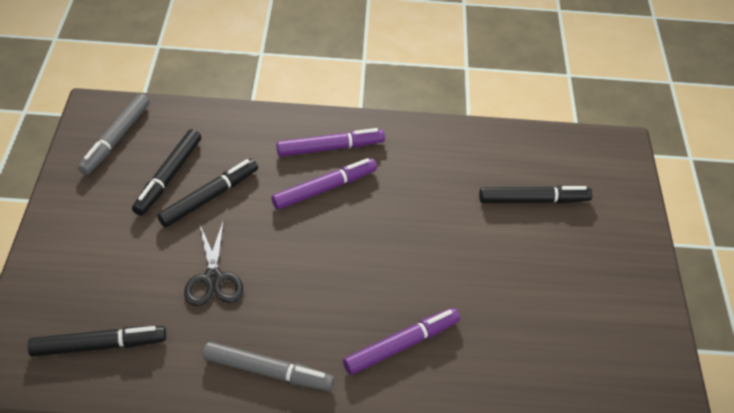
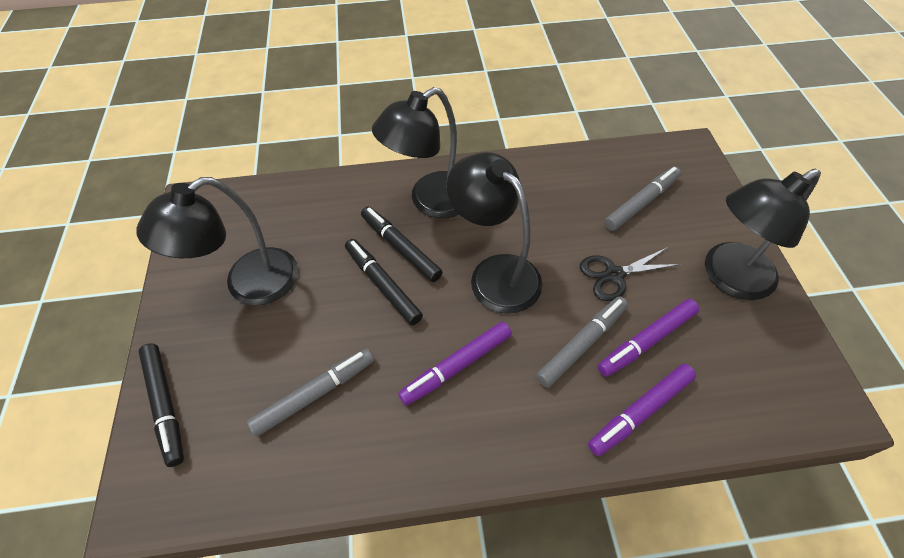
black lamp: 0 -> 4
black marker: 4 -> 3
grey marker: 2 -> 3

